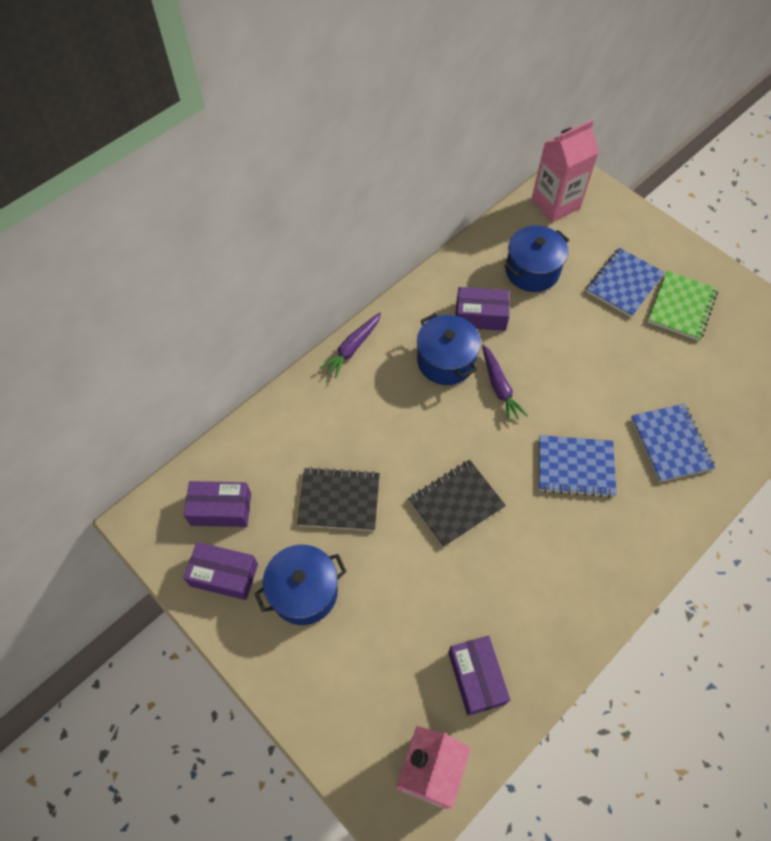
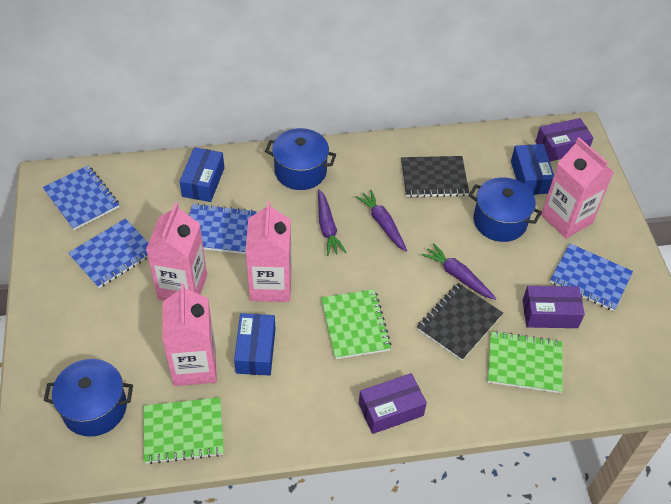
blue box: 0 -> 3
blue notebook: 3 -> 4
green notebook: 1 -> 3
pink carton: 2 -> 4
purple box: 4 -> 3
purple carrot: 2 -> 3

